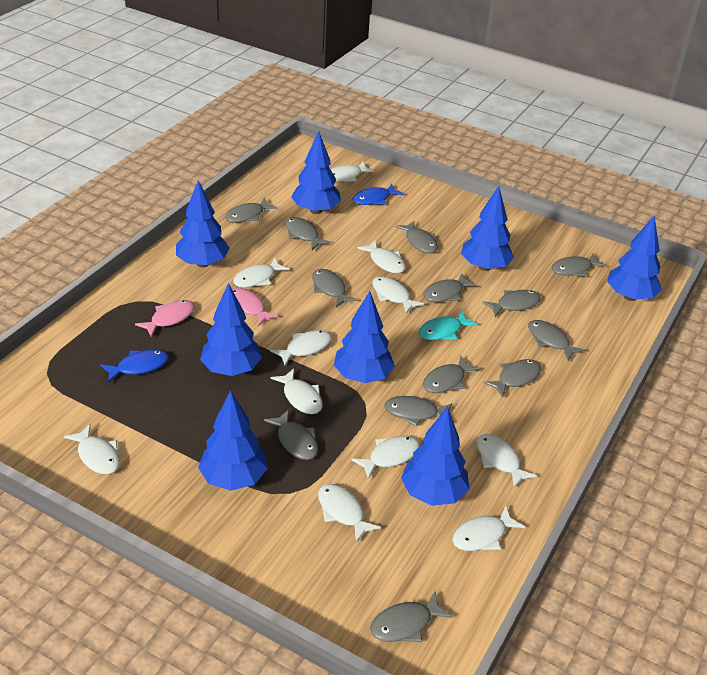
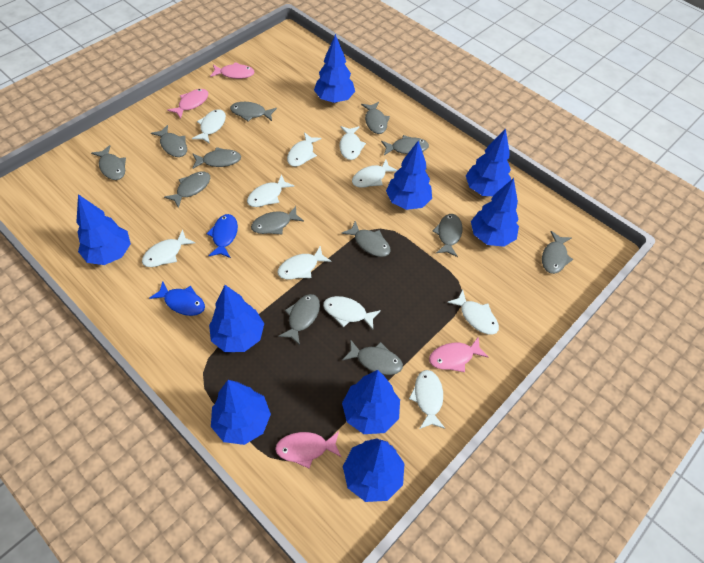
blue tree: 8 -> 9
pink fish: 2 -> 4
turquoise fish: 1 -> 0
white fish: 11 -> 10

